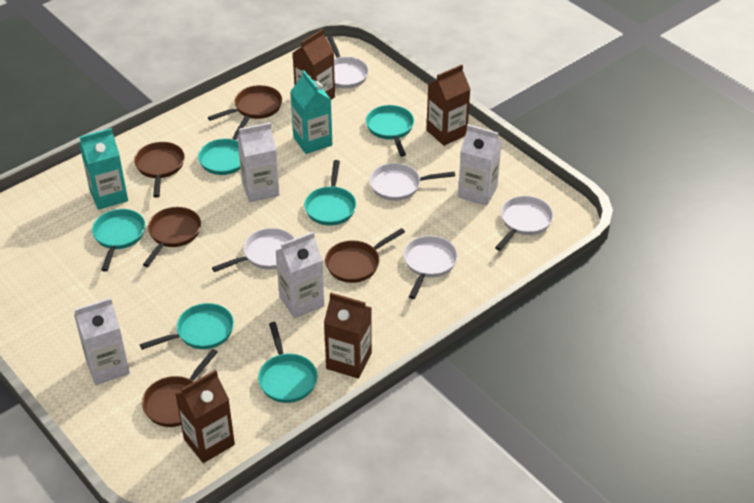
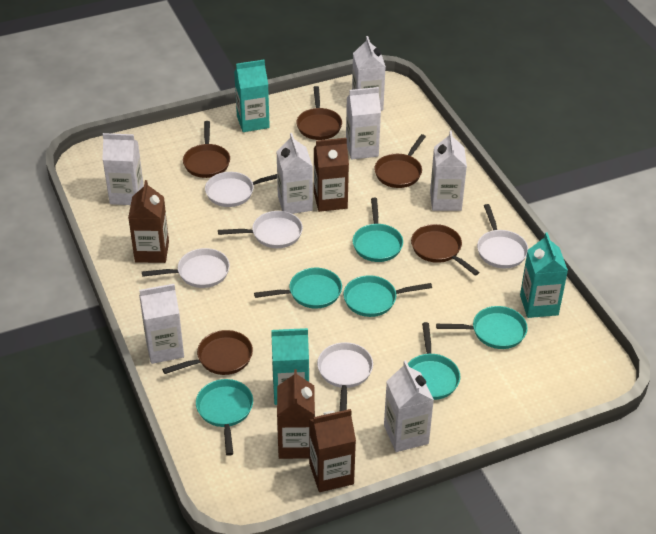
turquoise carton: 2 -> 3
white carton: 4 -> 7

